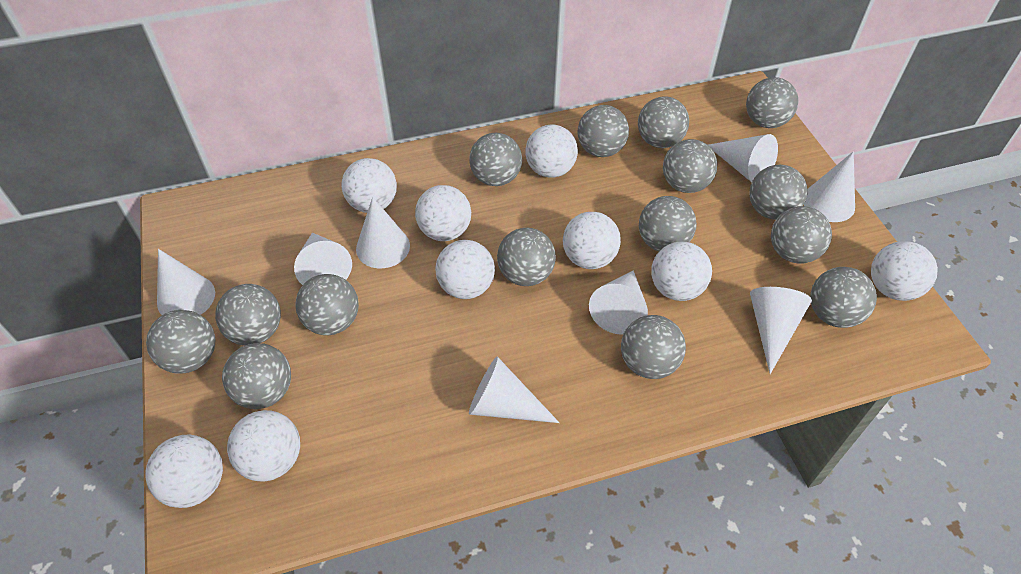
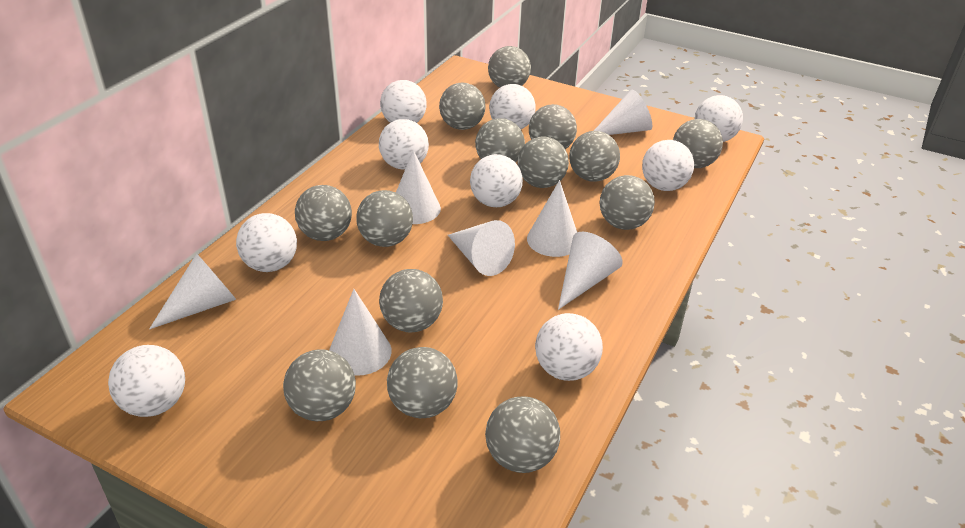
grey ball: 15 -> 14
white cone: 8 -> 7

